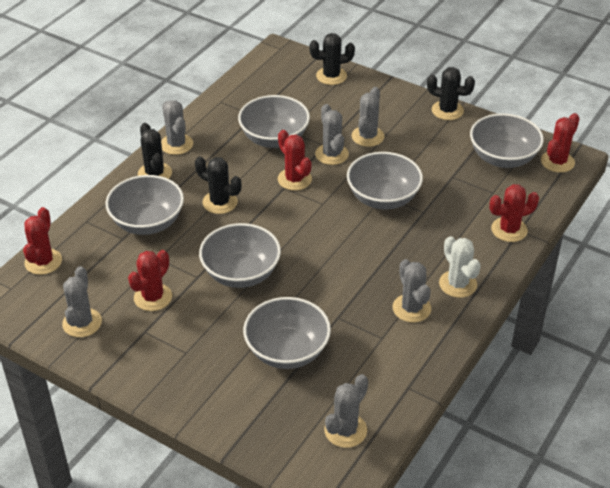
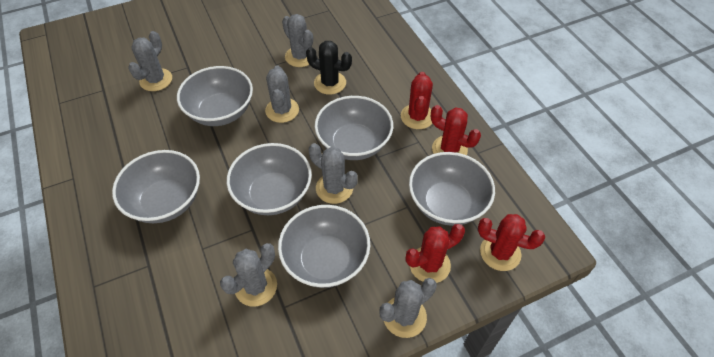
black cactus: 4 -> 1
red cactus: 5 -> 4
white cactus: 1 -> 0

